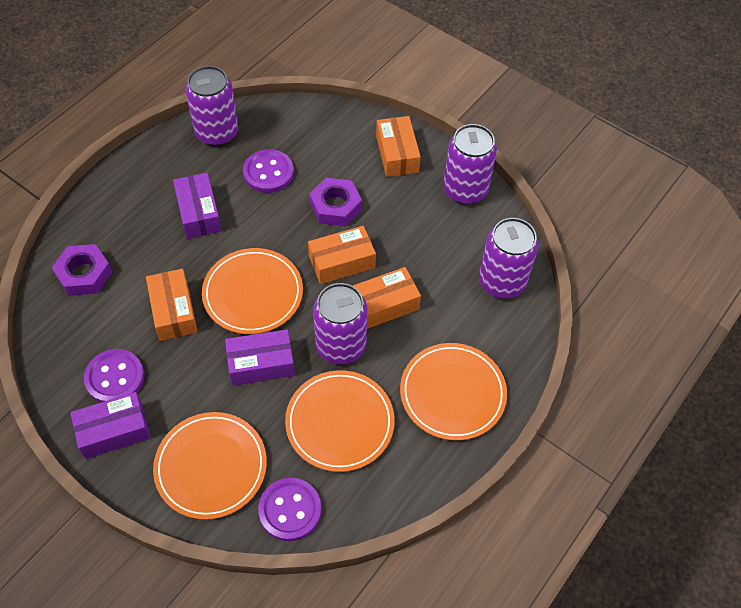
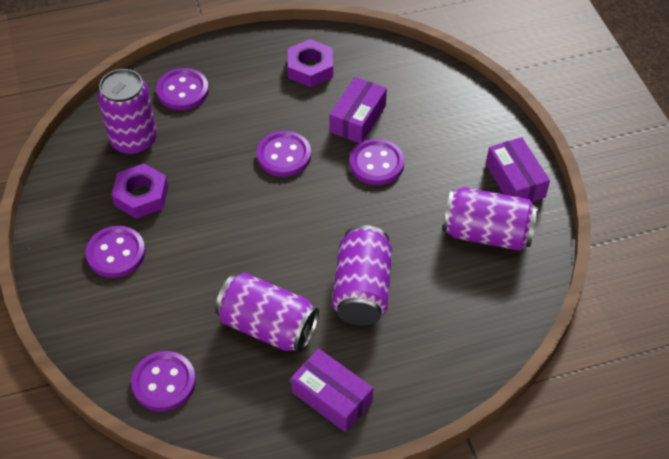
orange box: 4 -> 0
orange plate: 4 -> 0
purple button: 3 -> 5

